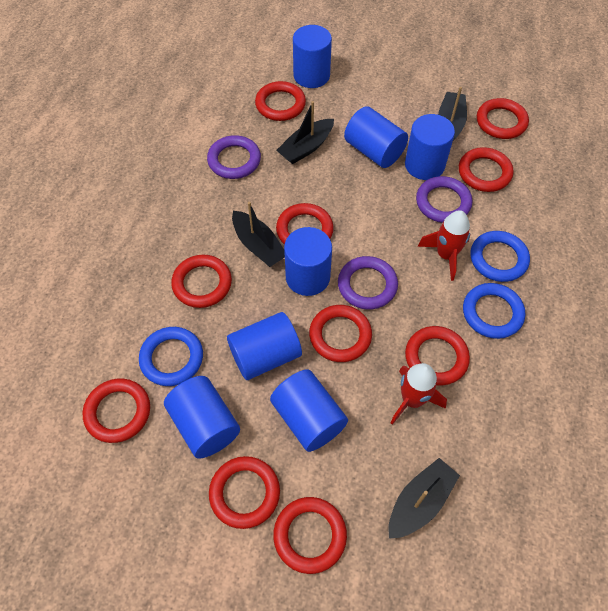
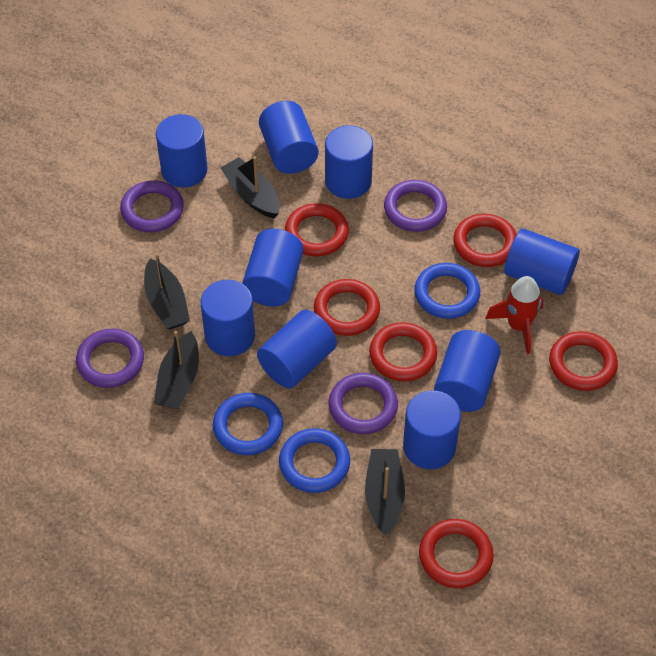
blue cylinder: 7 -> 9
purple ring: 3 -> 4
red ring: 10 -> 6
red rocket: 2 -> 1

